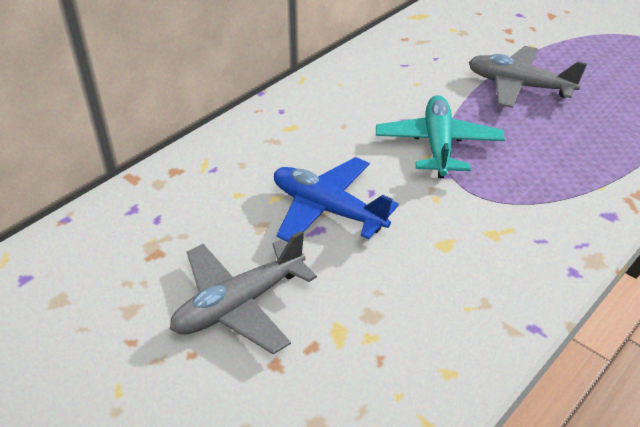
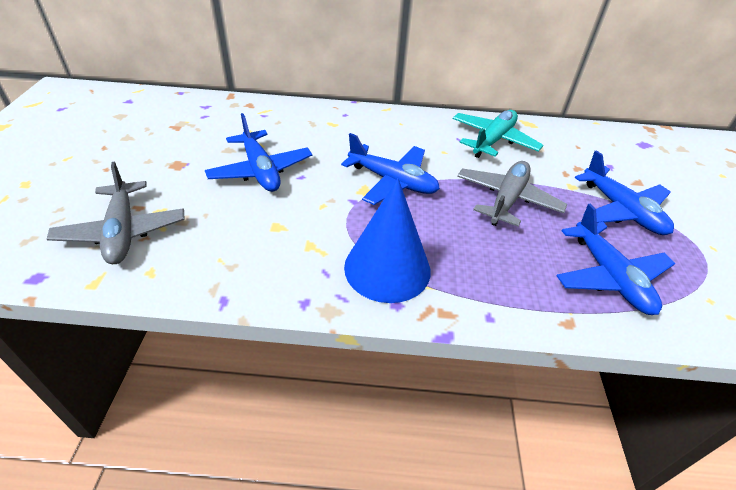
blue cone: 0 -> 1
blue plane: 1 -> 4

